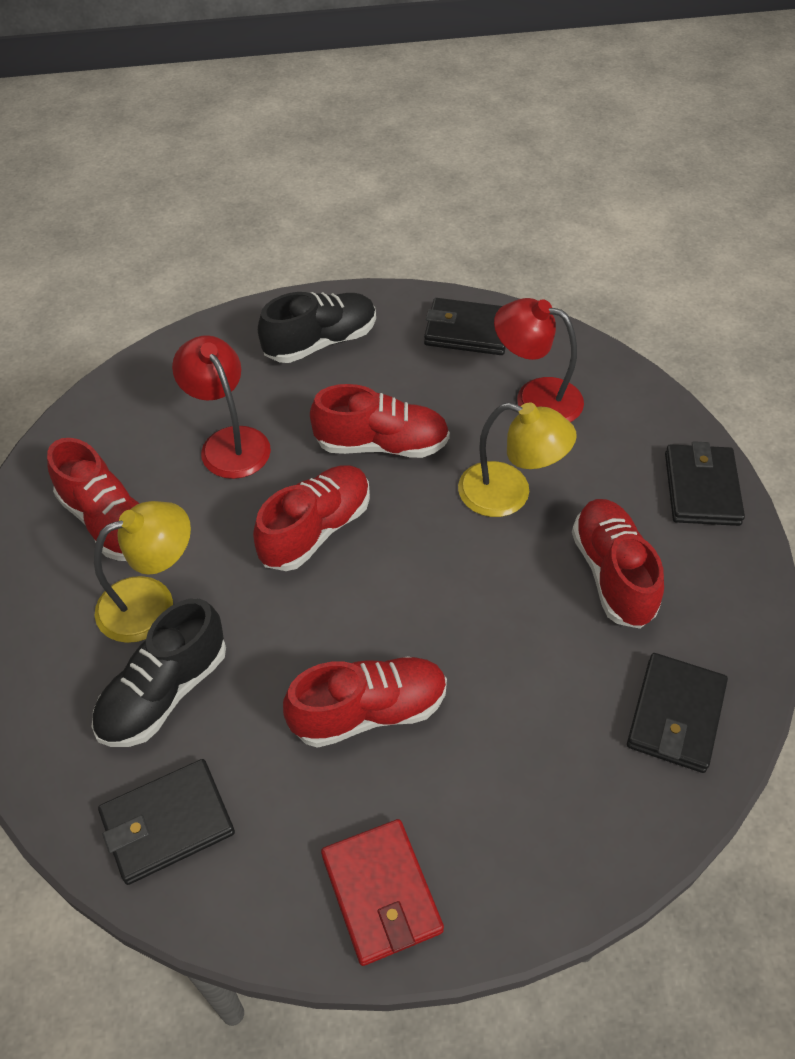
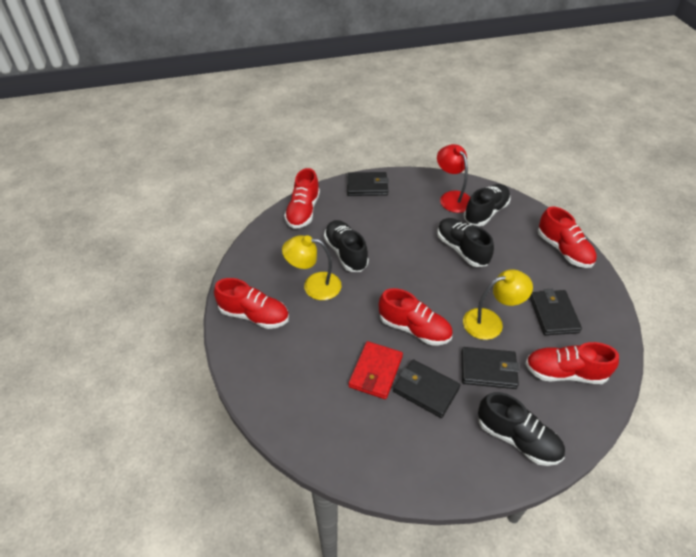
black shoe: 2 -> 4
red lamp: 2 -> 1

